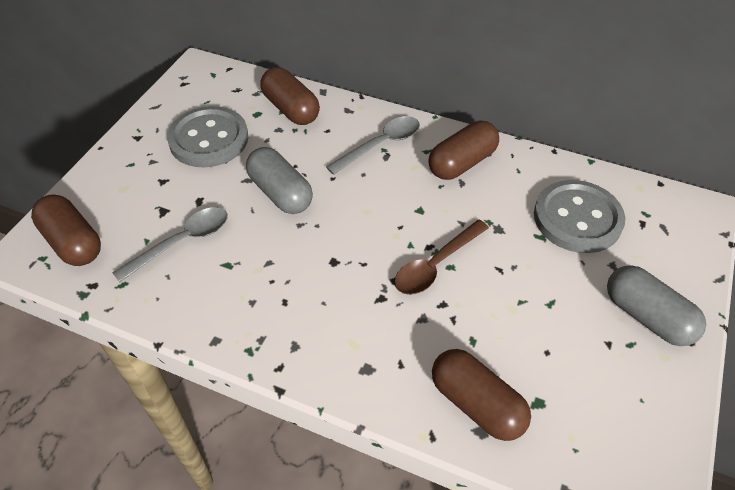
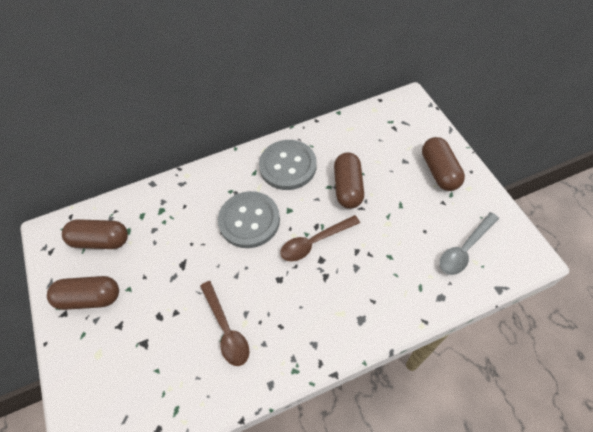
brown spoon: 1 -> 2
grey capsule: 2 -> 0
grey spoon: 2 -> 1

